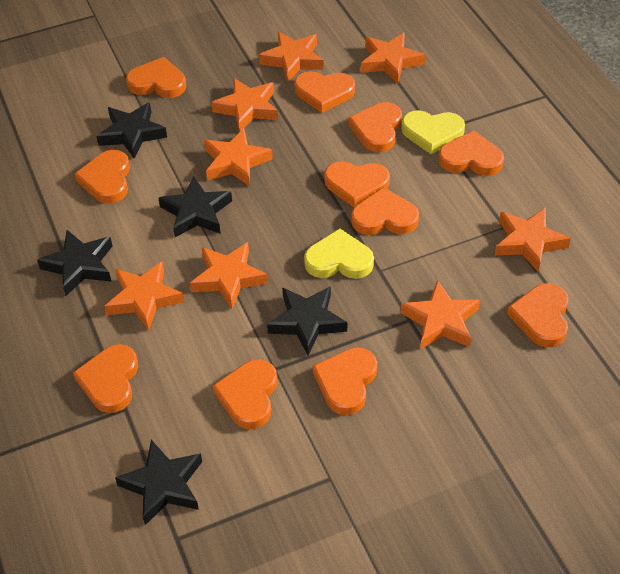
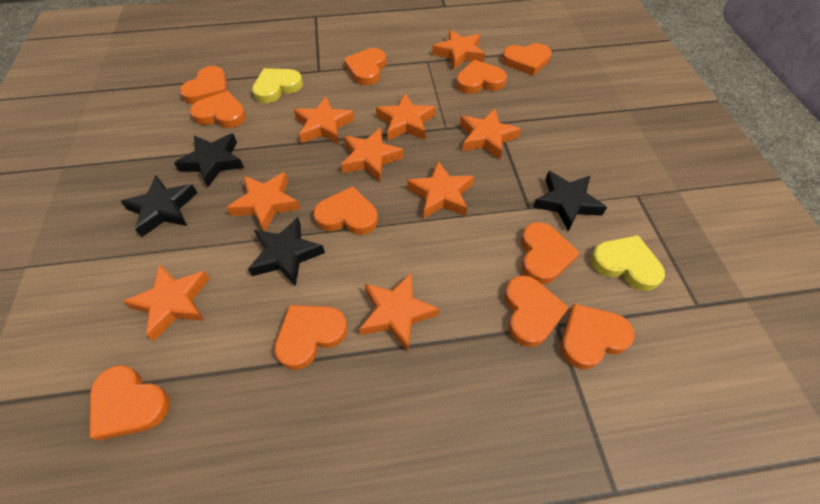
black star: 5 -> 4
orange star: 8 -> 9

